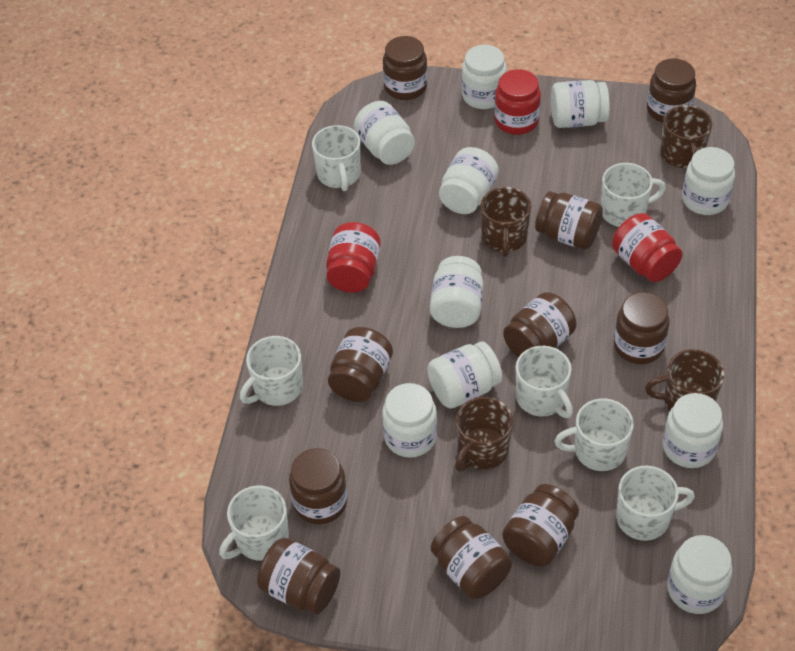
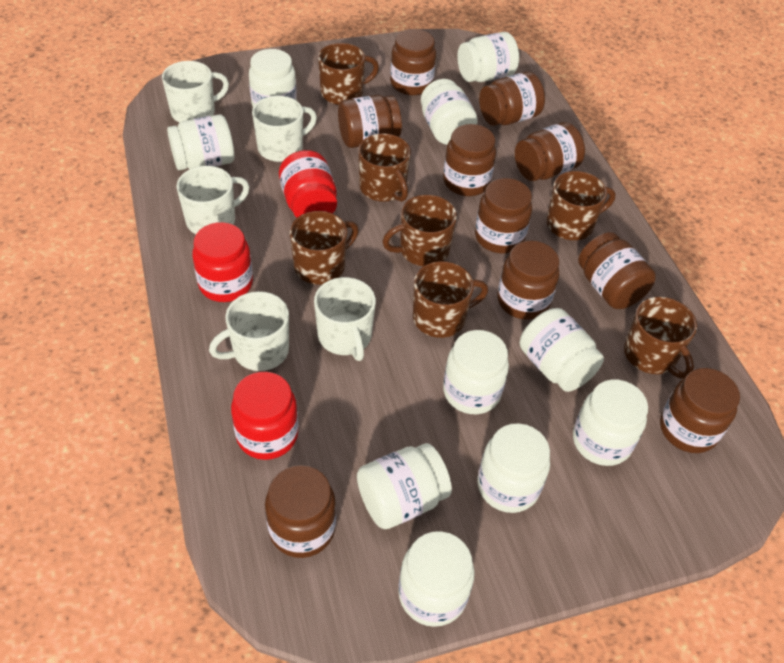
brown mug: 4 -> 7
white mug: 7 -> 5

